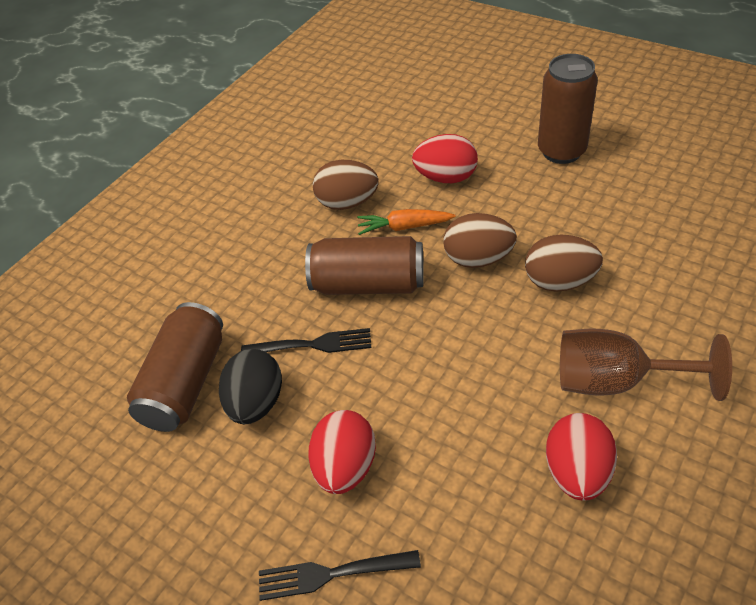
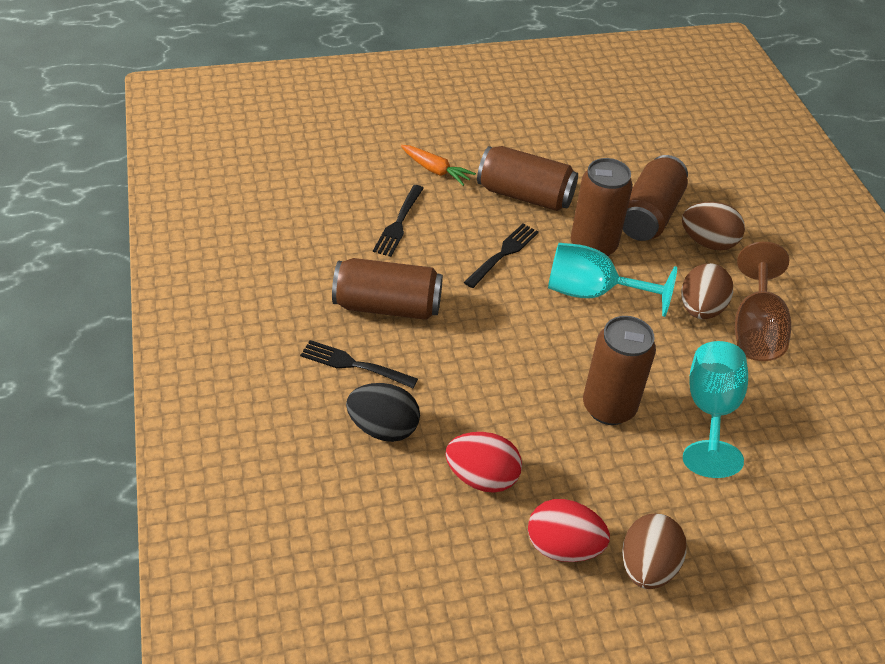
black fork: 2 -> 3
brown can: 3 -> 5
red egg: 3 -> 2
turquoise goblet: 0 -> 2

